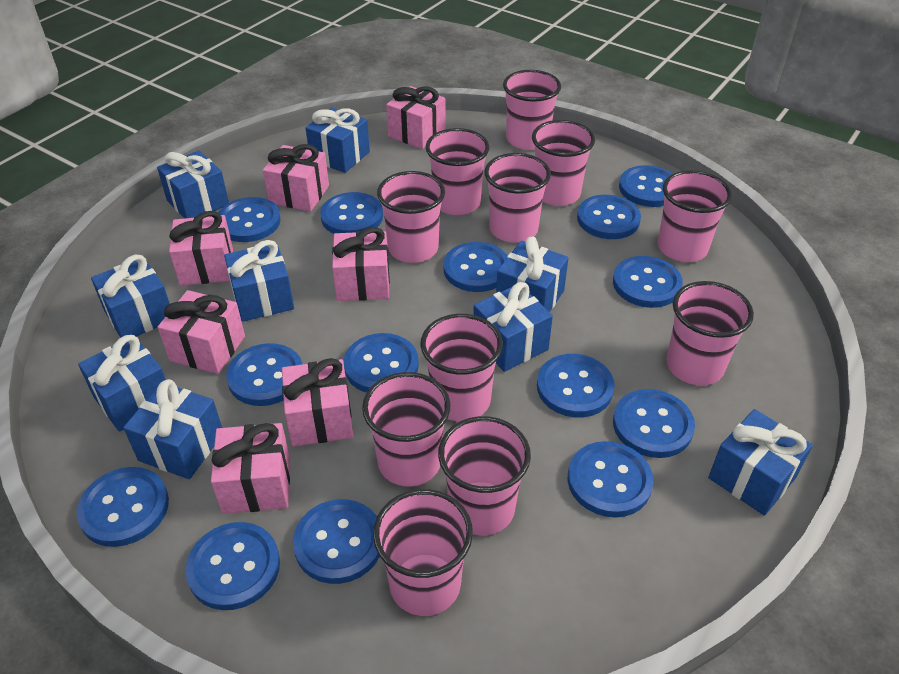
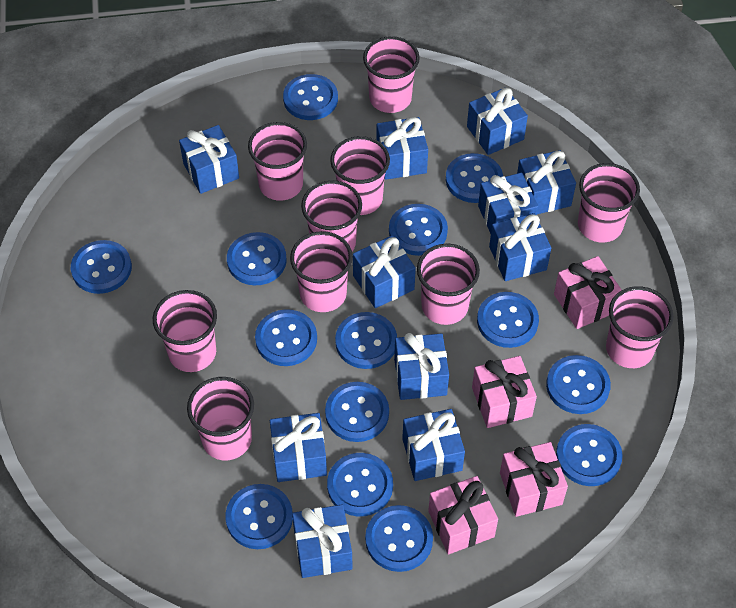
blue gift: 9 -> 11
pink cup: 11 -> 10
pink gift: 7 -> 4

